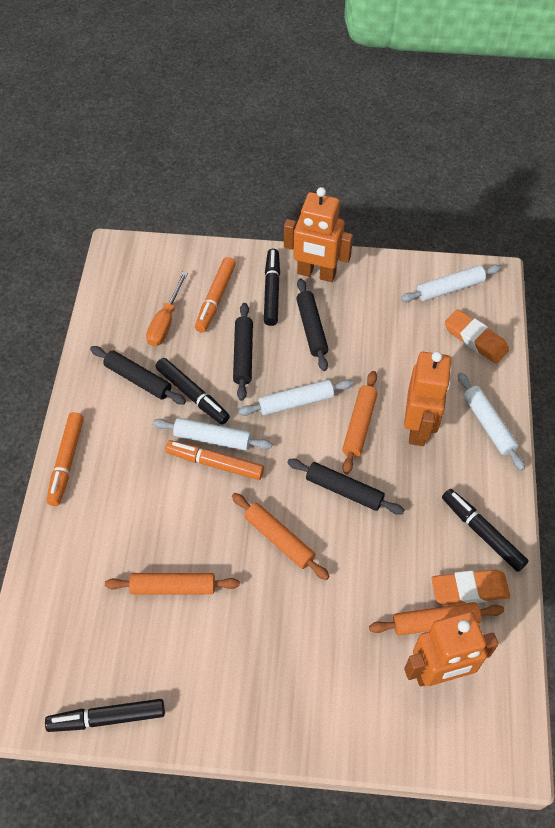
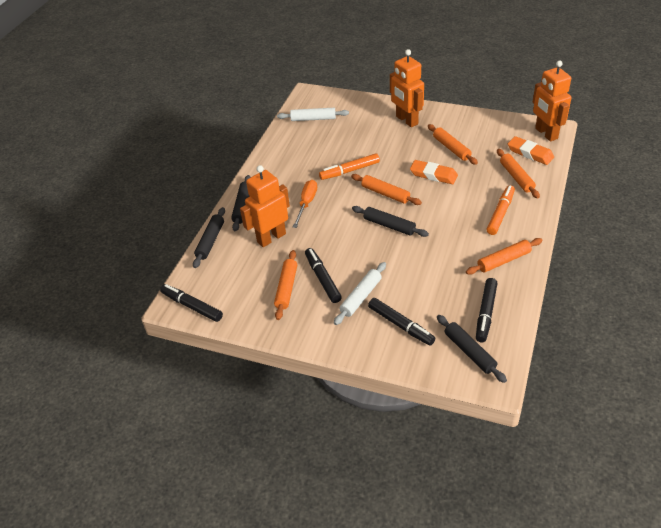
orange marker: 3 -> 2
orange rolling pin: 4 -> 5
white rolling pin: 4 -> 2

